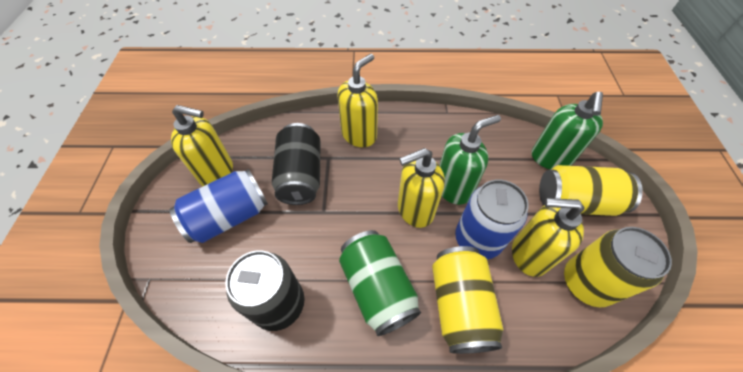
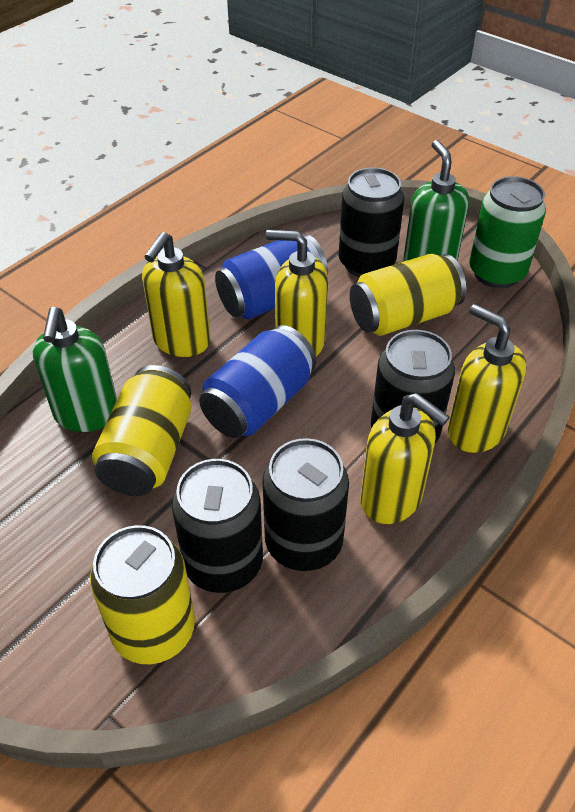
black can: 2 -> 4

